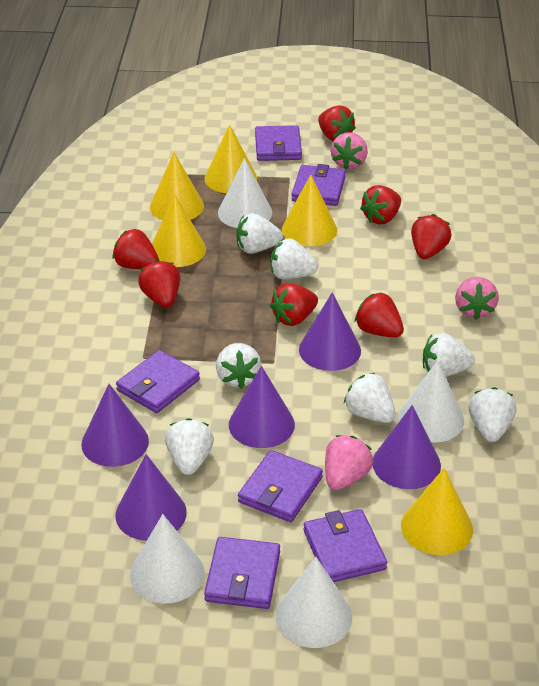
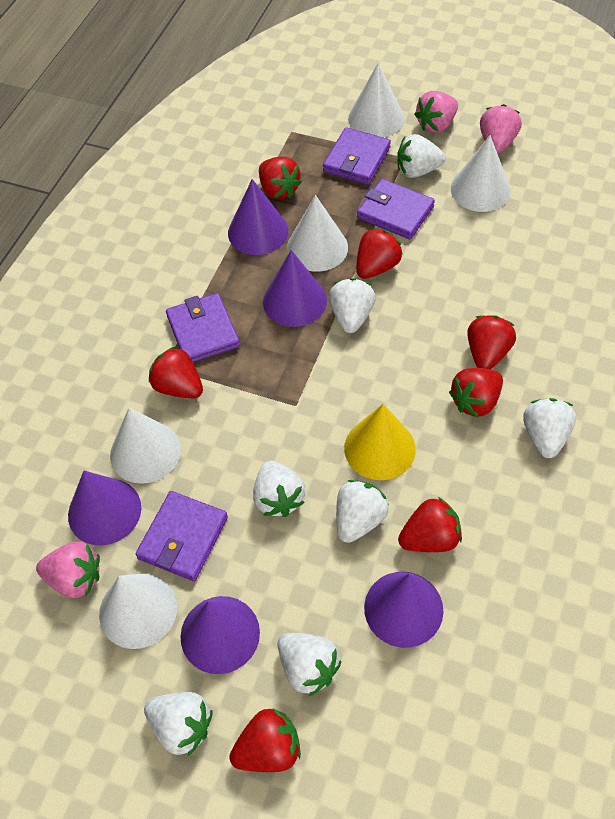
purple wallet: 6 -> 4
white cone: 4 -> 5
yellow cone: 5 -> 1

